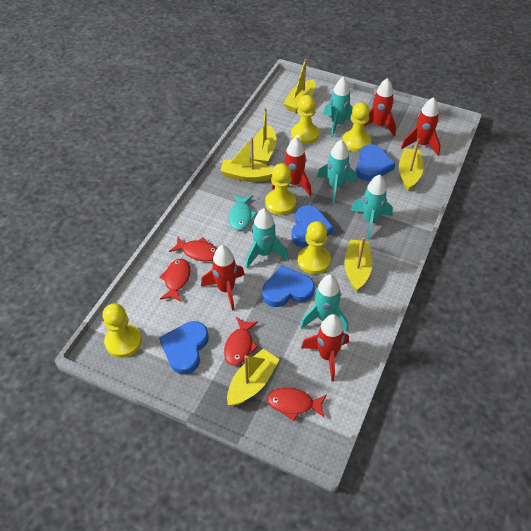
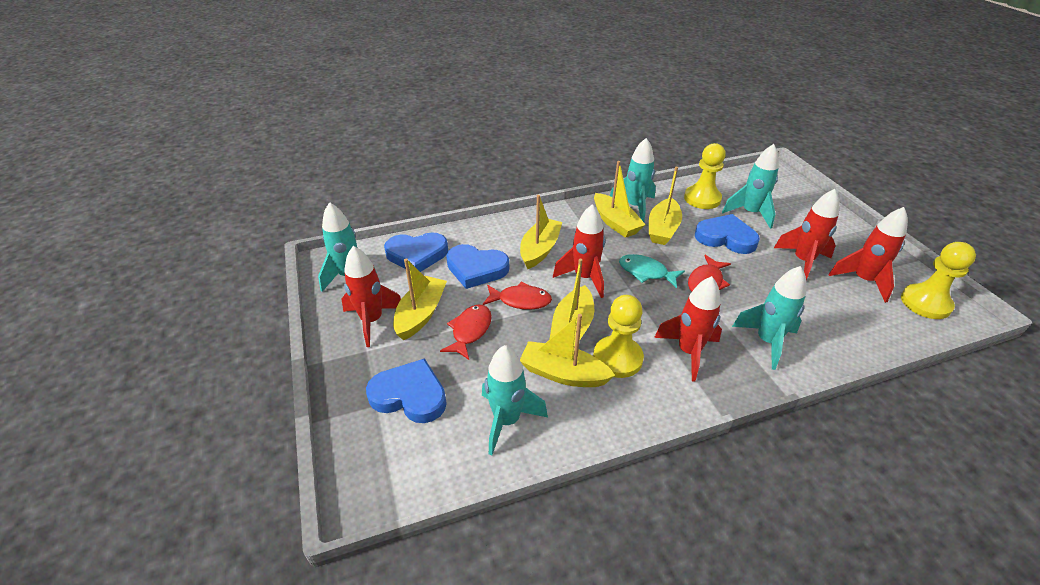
red fish: 4 -> 3
yellow pawn: 5 -> 3

